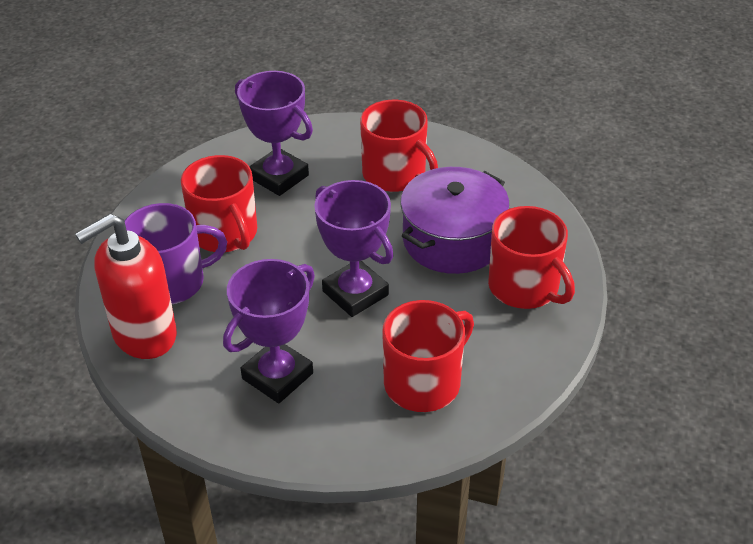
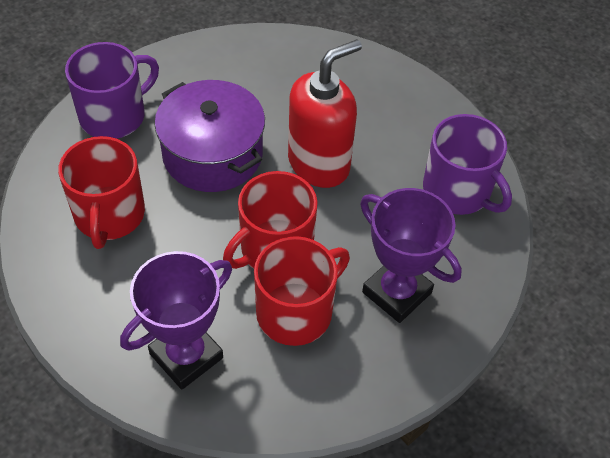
purple mug: 1 -> 2
purple trophy: 3 -> 2
red mug: 4 -> 3

